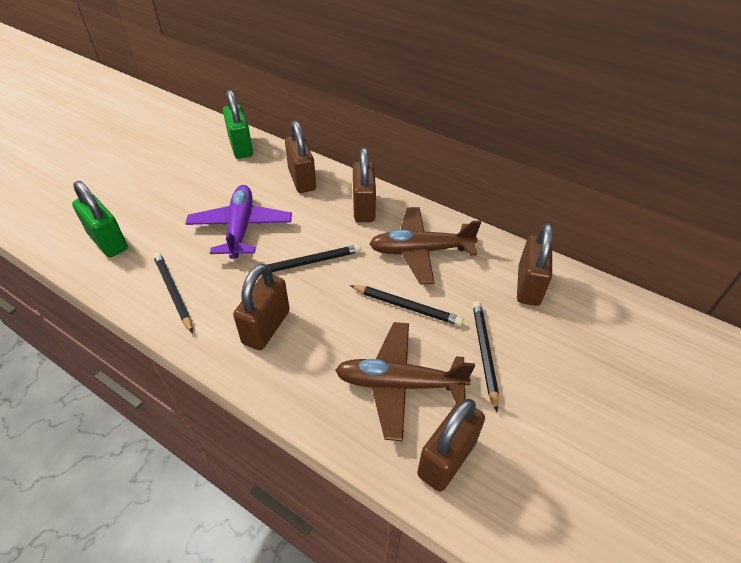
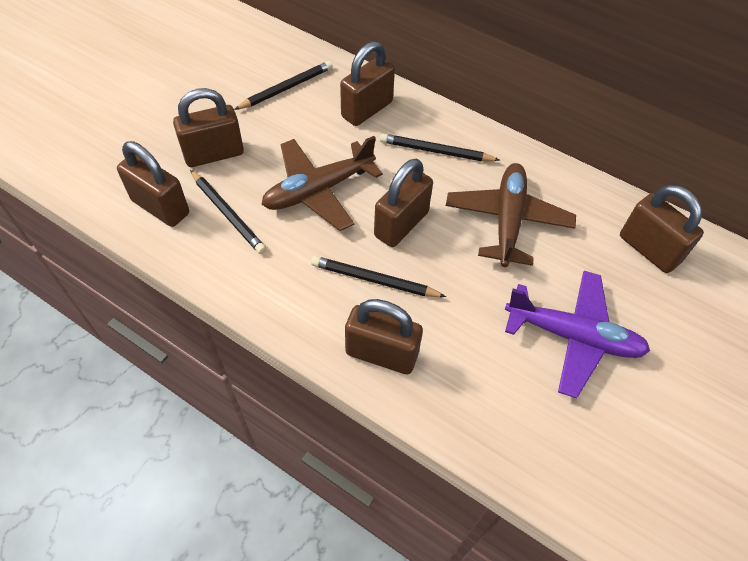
brown padlock: 5 -> 6
green padlock: 2 -> 0

